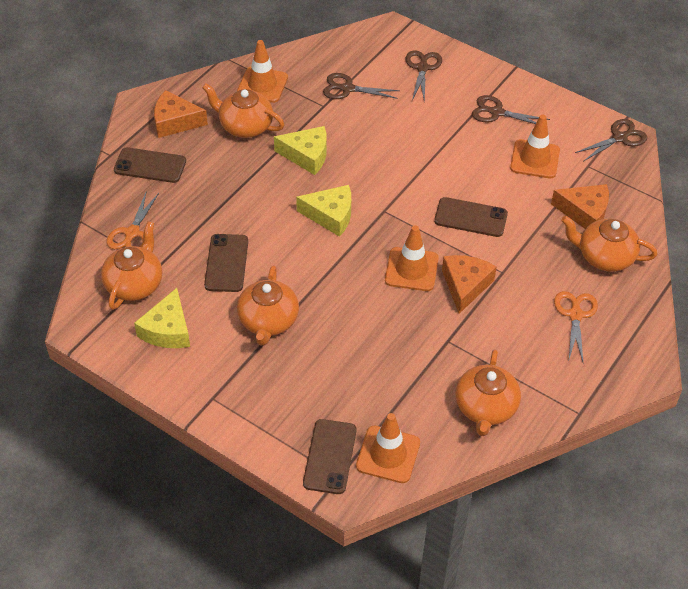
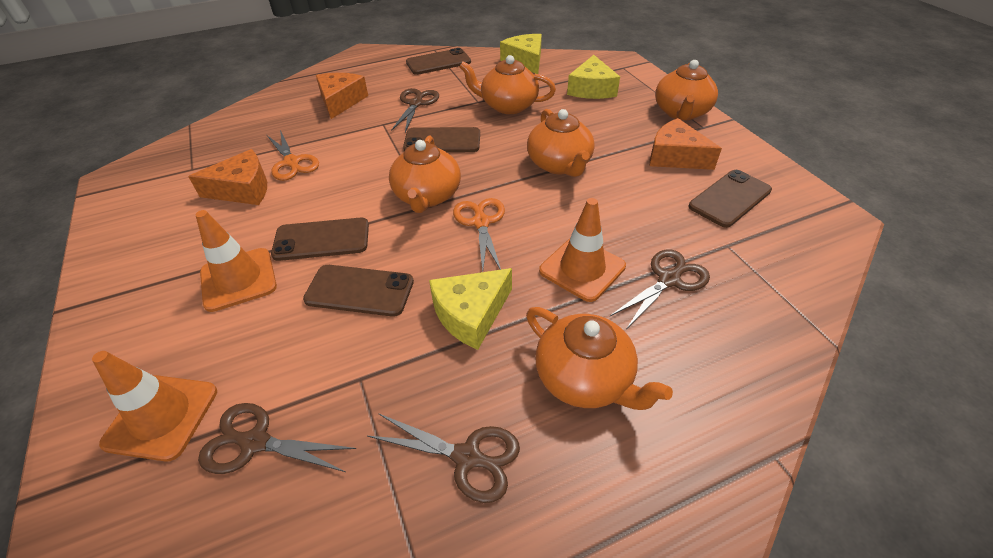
brown phone: 4 -> 5
orange traffic cone: 4 -> 3

